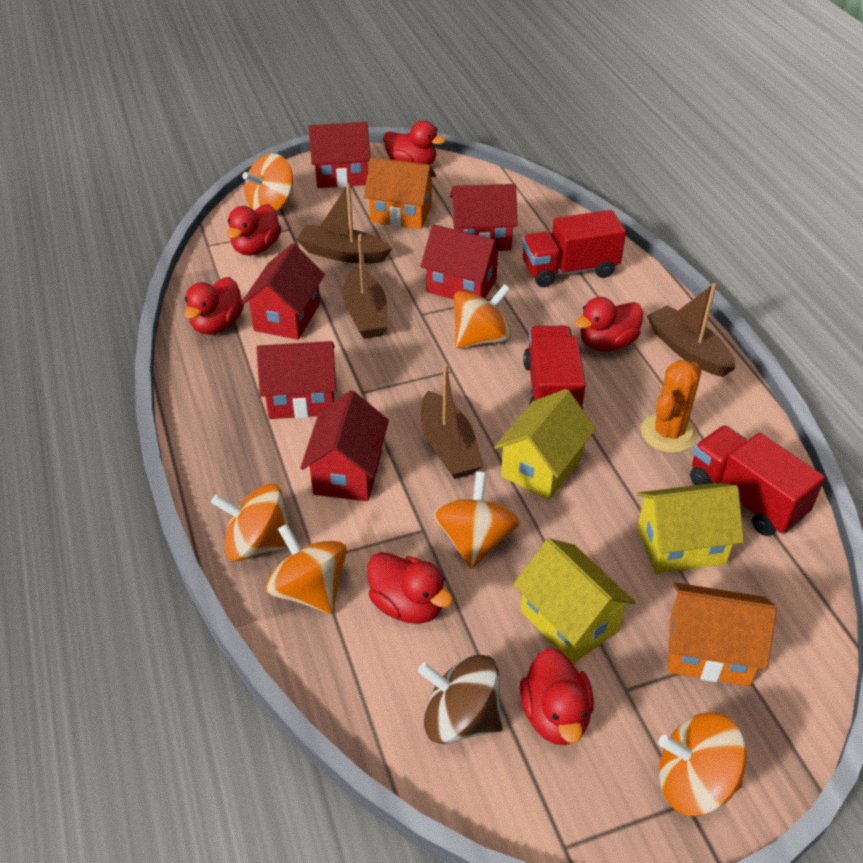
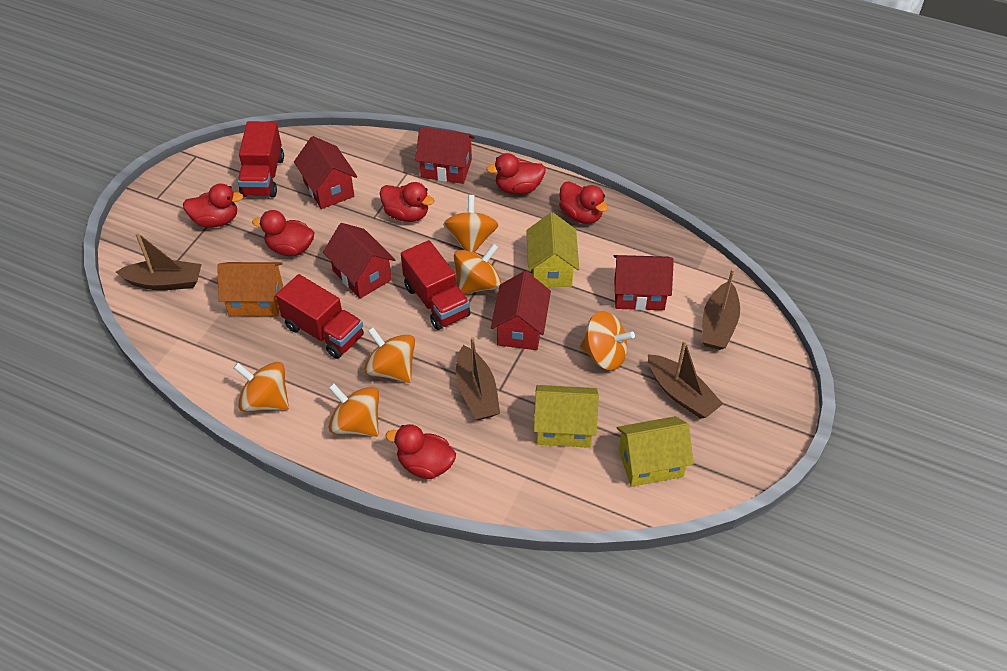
brown spinning top: 1 -> 0
orange cactus: 1 -> 0
orange house: 2 -> 1
red house: 6 -> 5

